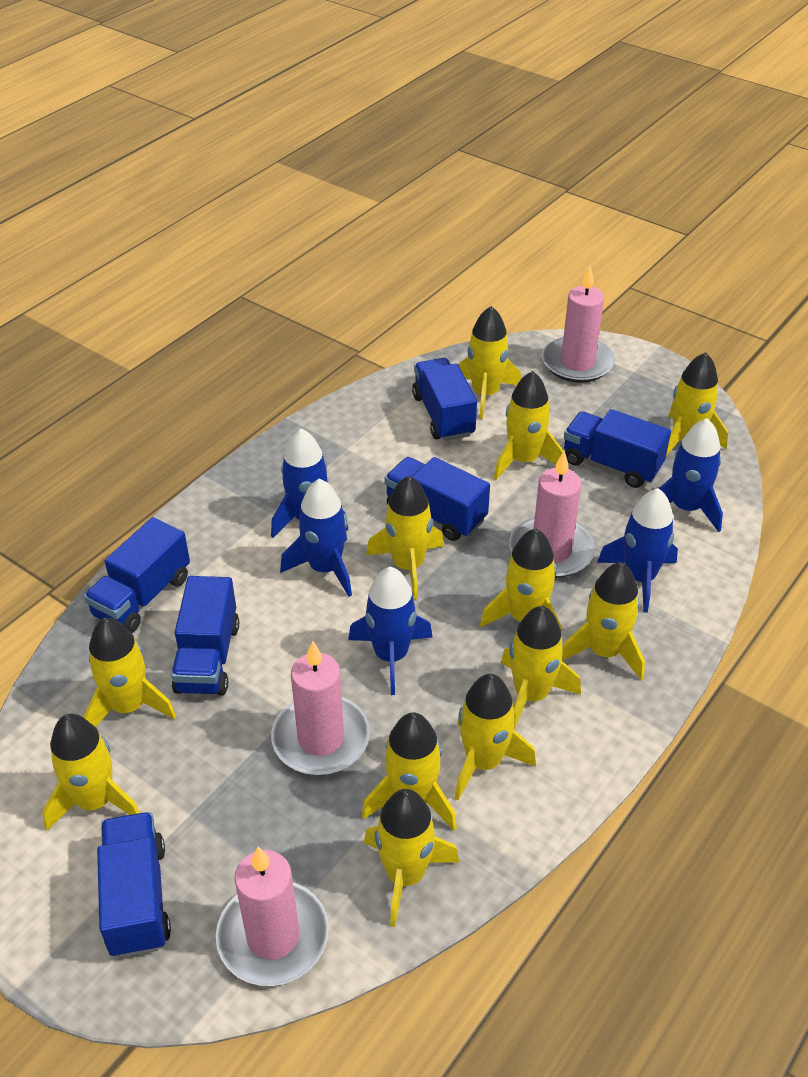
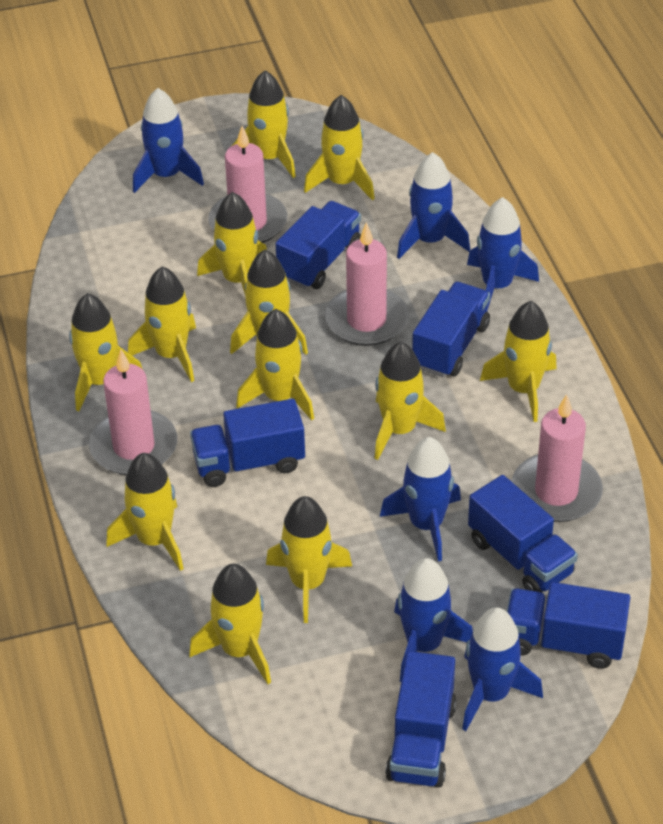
blue rocket: 5 -> 6

